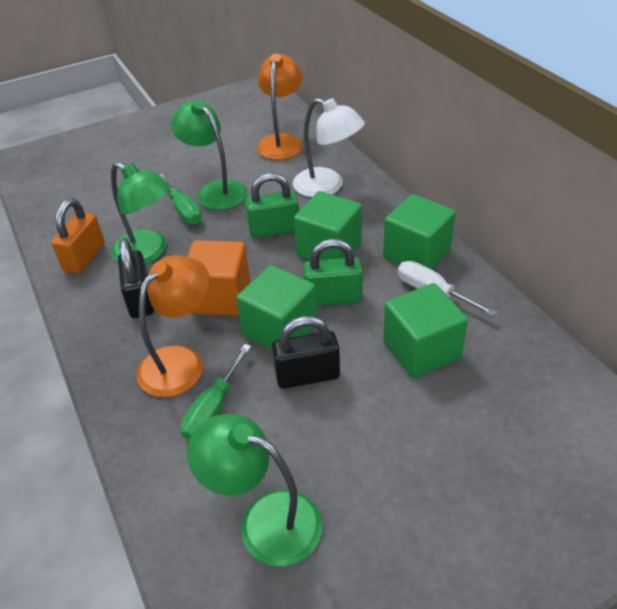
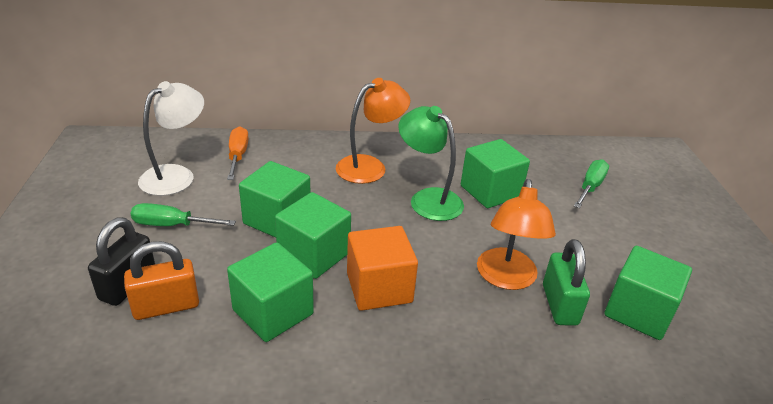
black padlock: 2 -> 1
green cube: 4 -> 5
green lamp: 3 -> 1
green padlock: 2 -> 1
orange screwdriver: 0 -> 1
white screwdriver: 1 -> 0

